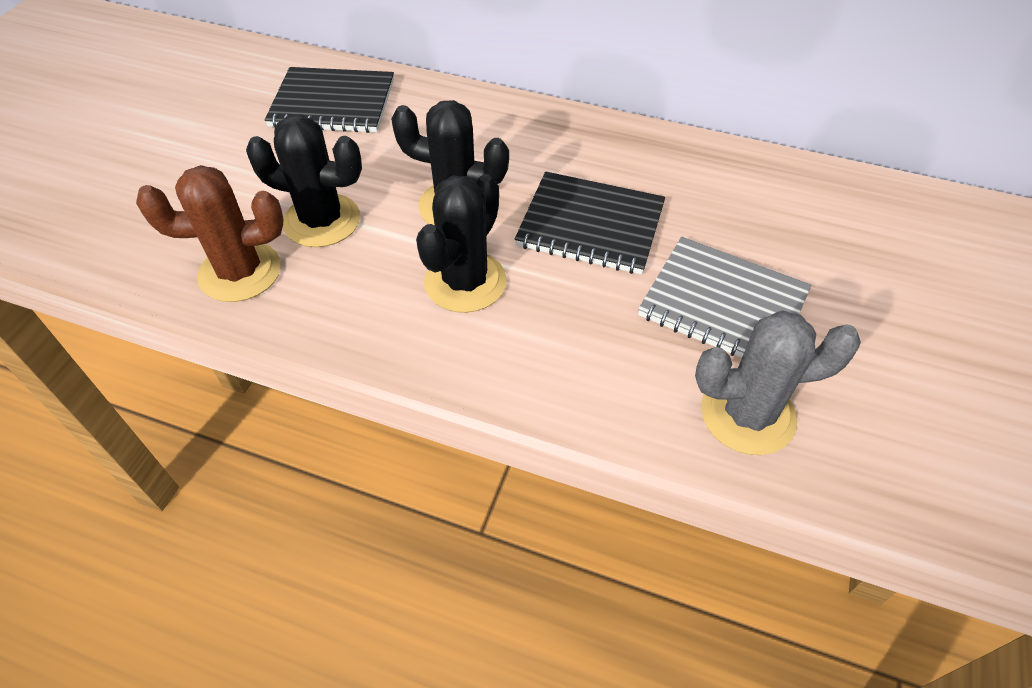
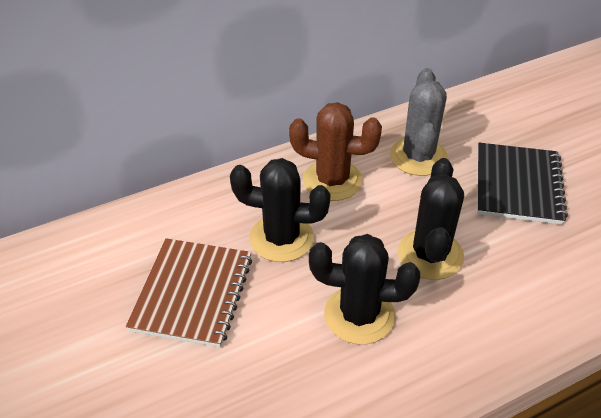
black notebook: 2 -> 1
brown notebook: 0 -> 1
grey notebook: 1 -> 0

